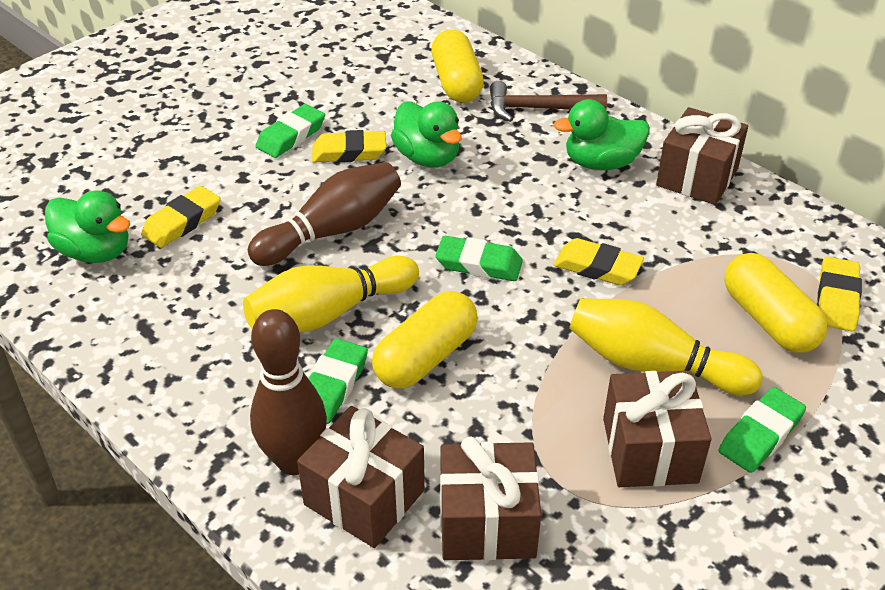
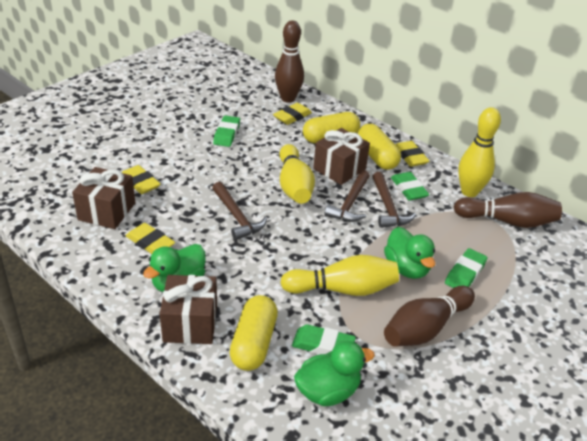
brown bowling pin: 2 -> 3
brown gift: 4 -> 3
brown hammer: 1 -> 3
yellow bowling pin: 2 -> 3

